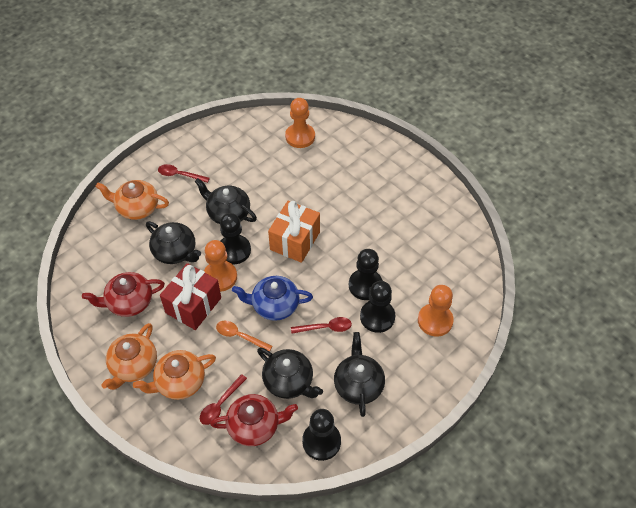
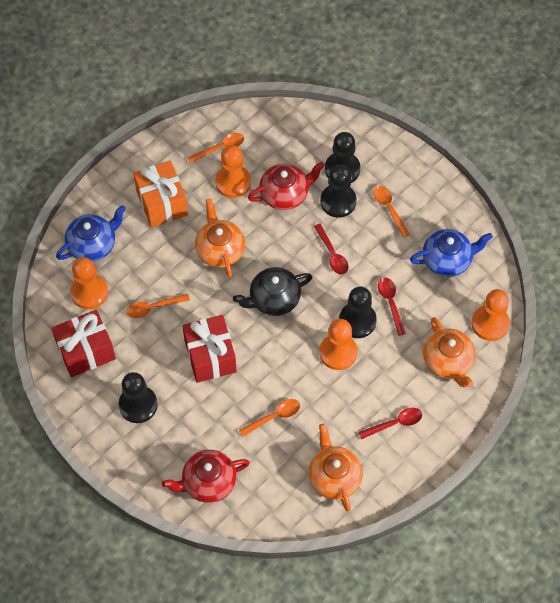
black teapot: 4 -> 1
blue teapot: 1 -> 2
orange pawn: 3 -> 4
orange spoon: 1 -> 4
red gift: 1 -> 2

